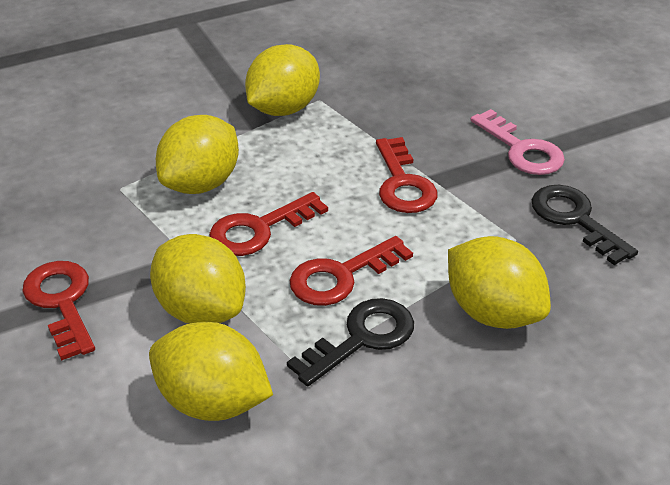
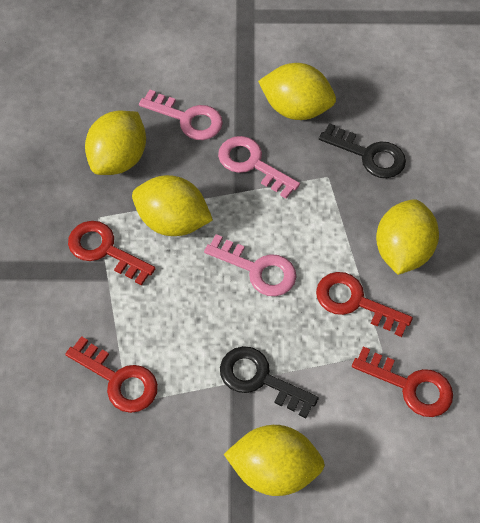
pink key: 1 -> 3

